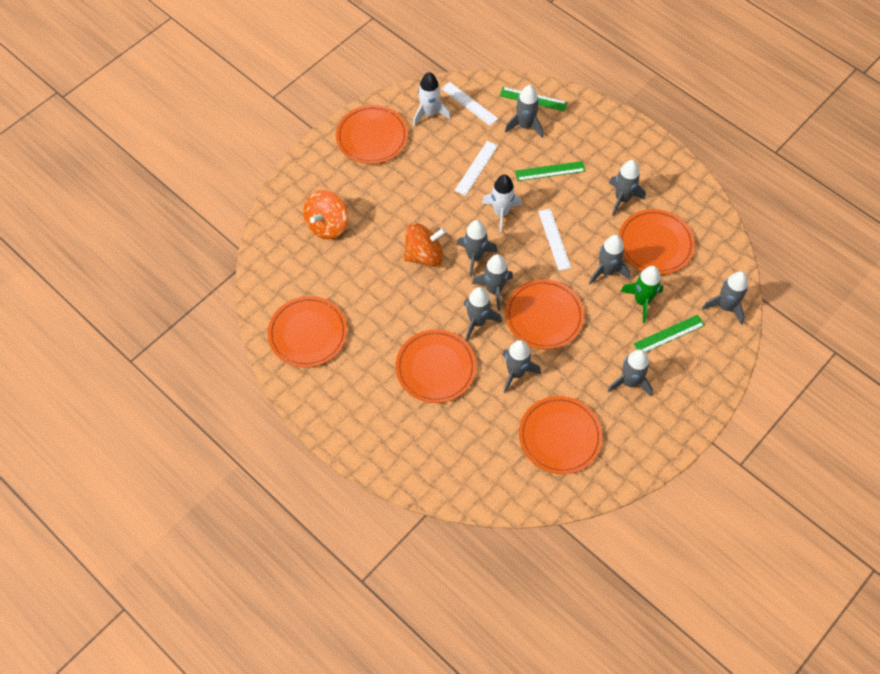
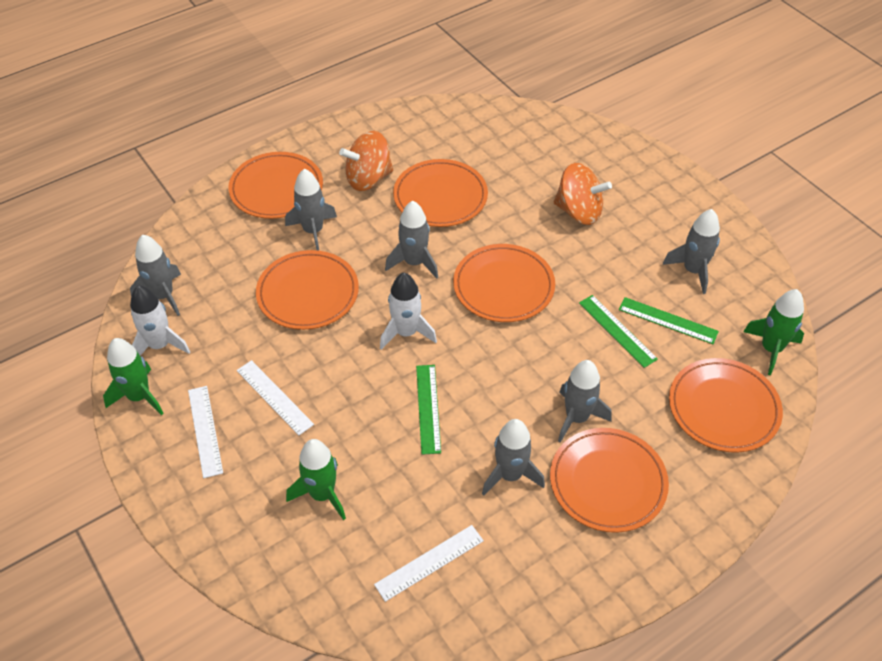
green rocket: 1 -> 3
grey rocket: 9 -> 6

